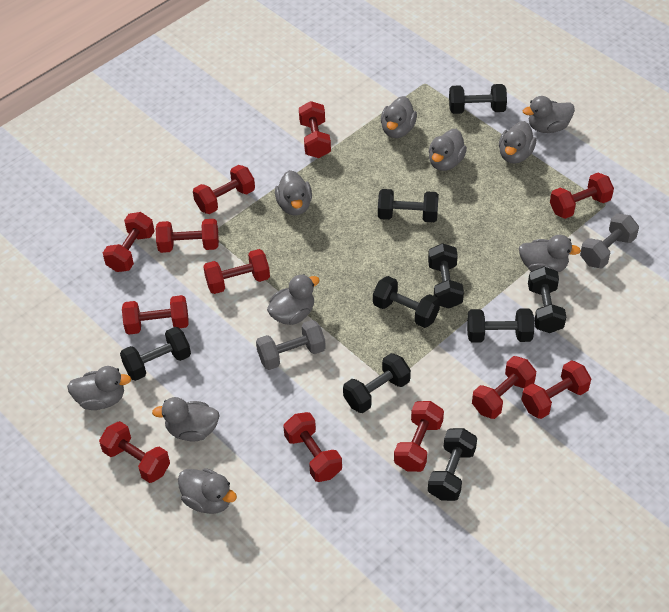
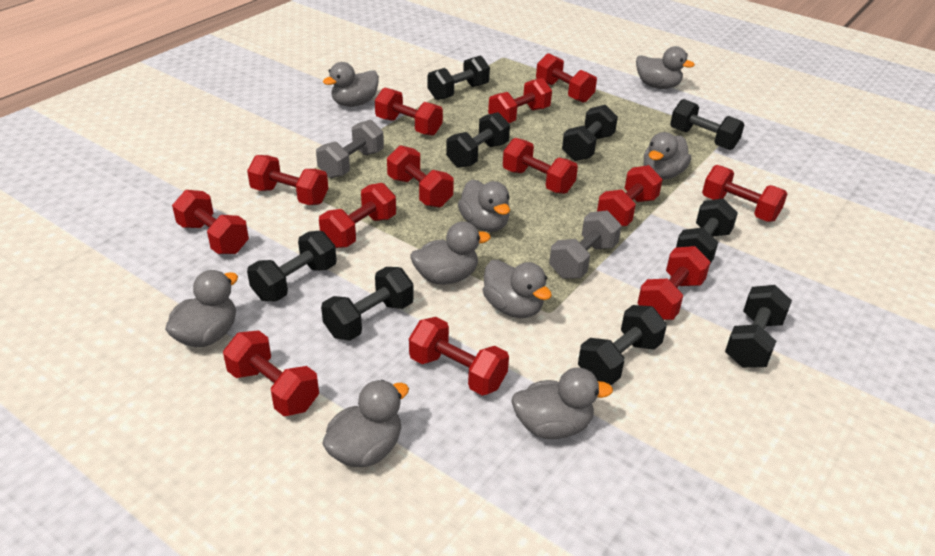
grey duck: 10 -> 9
red dumbbell: 12 -> 13

